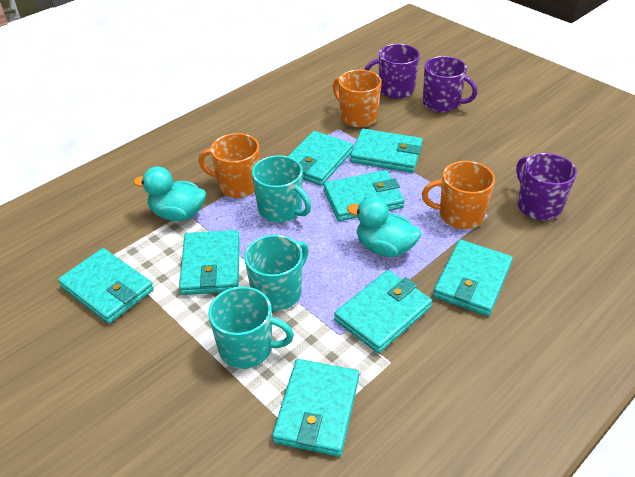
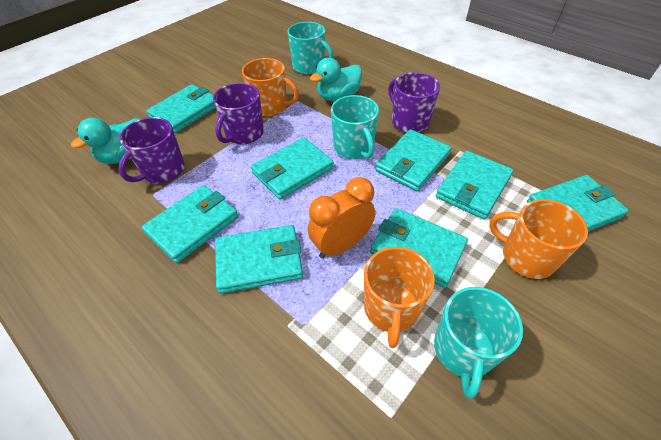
orange clock: 0 -> 1

